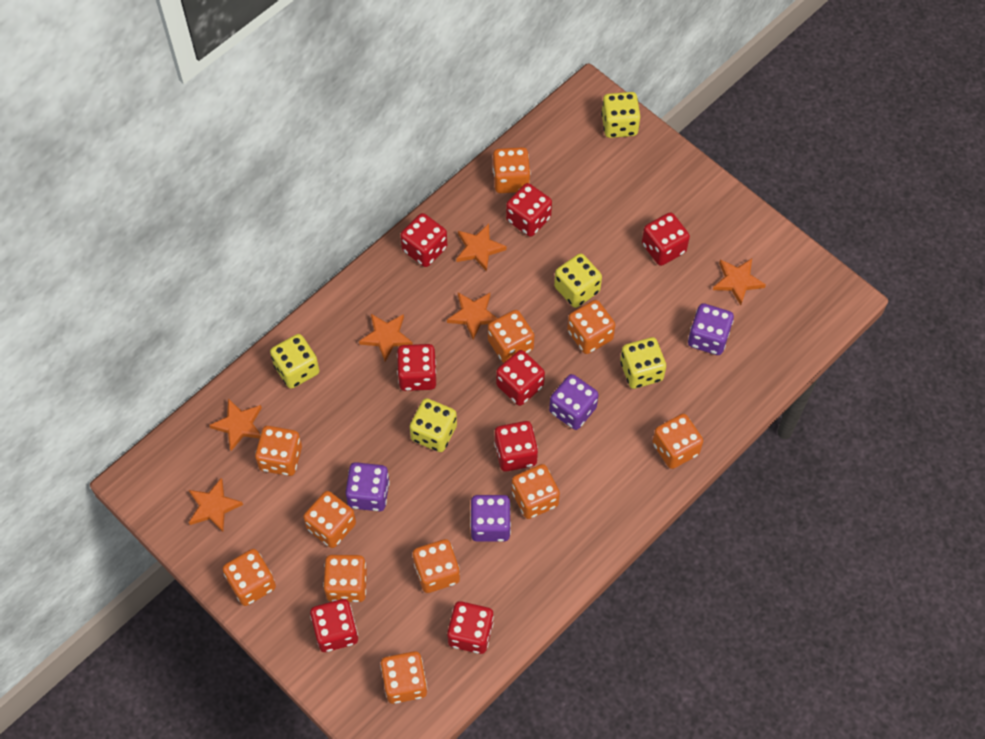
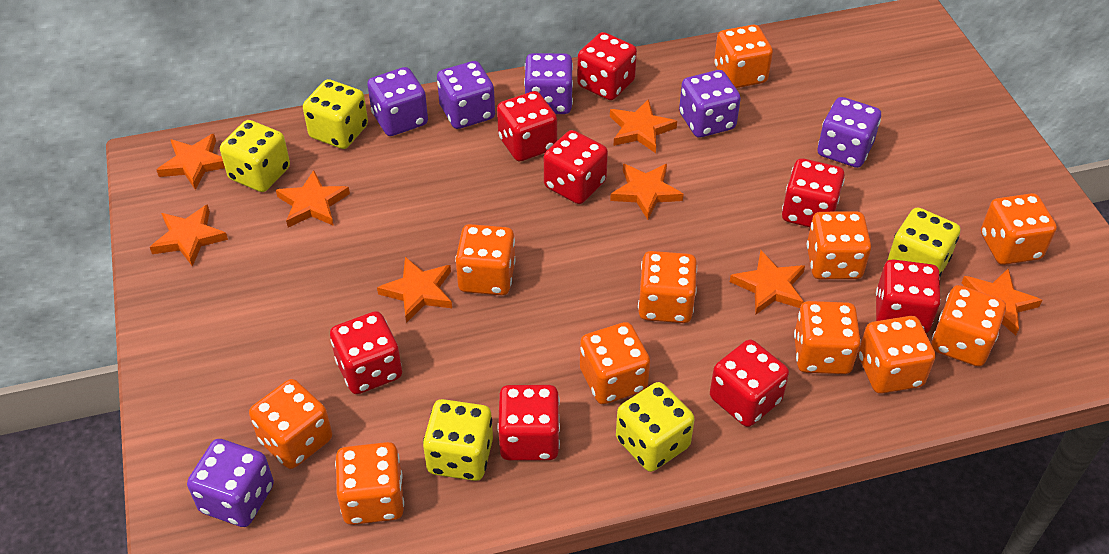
orange star: 6 -> 8
purple dice: 4 -> 6

